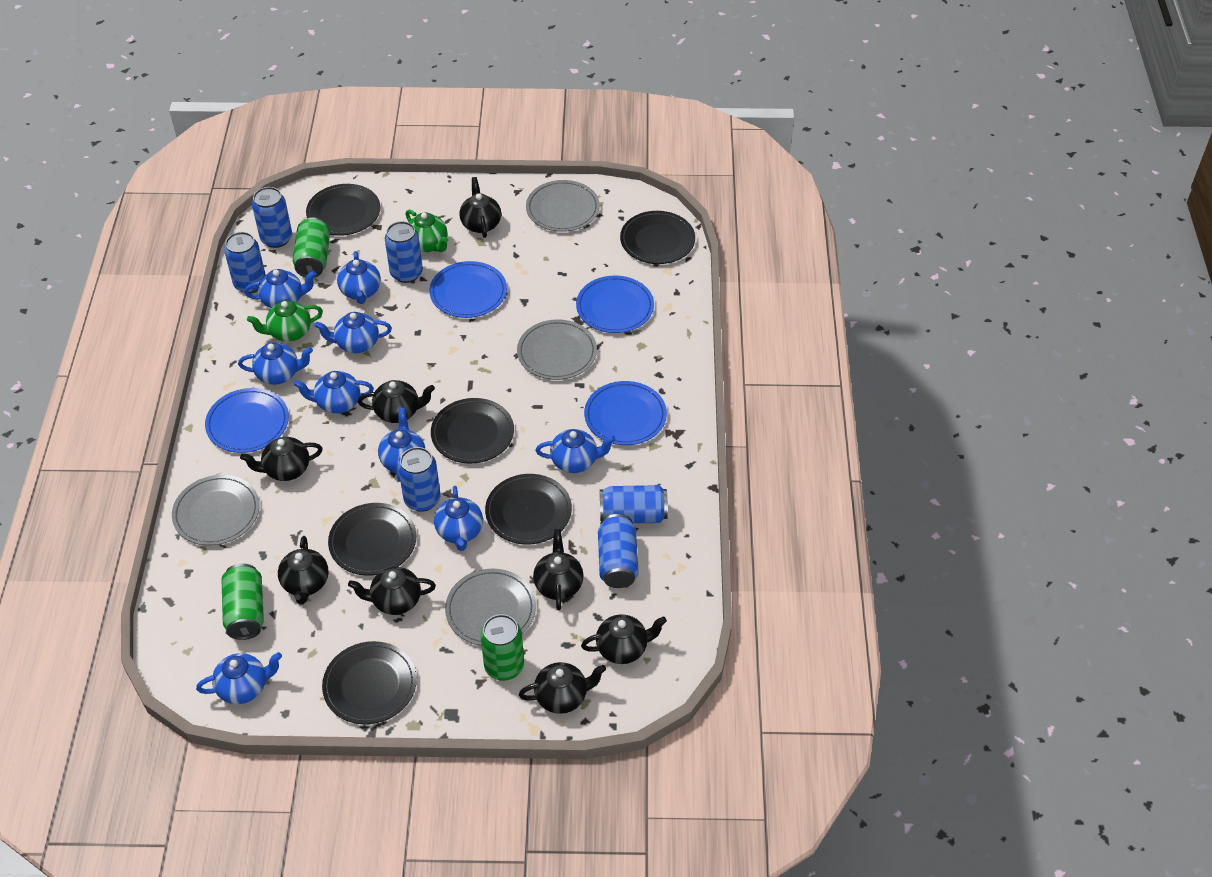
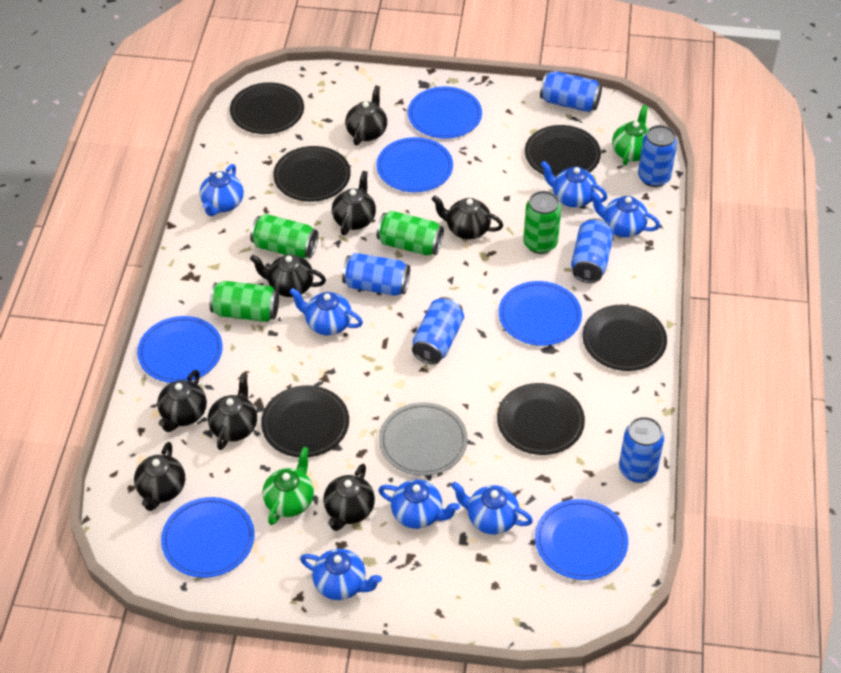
blue plate: 4 -> 6
blue teapot: 9 -> 7
green can: 3 -> 4
grey plate: 4 -> 1

